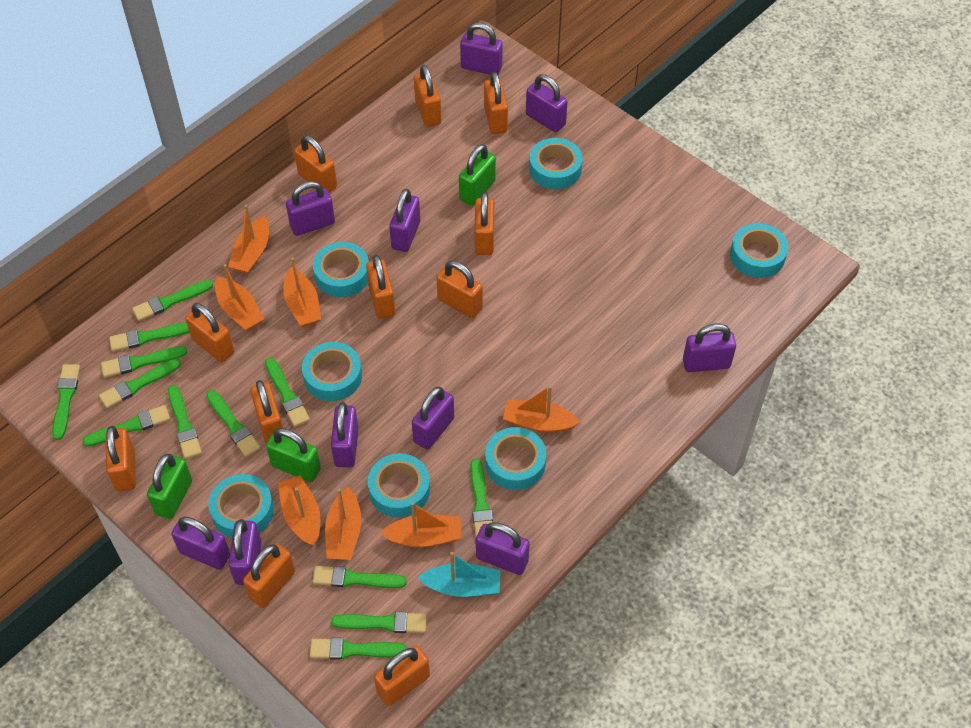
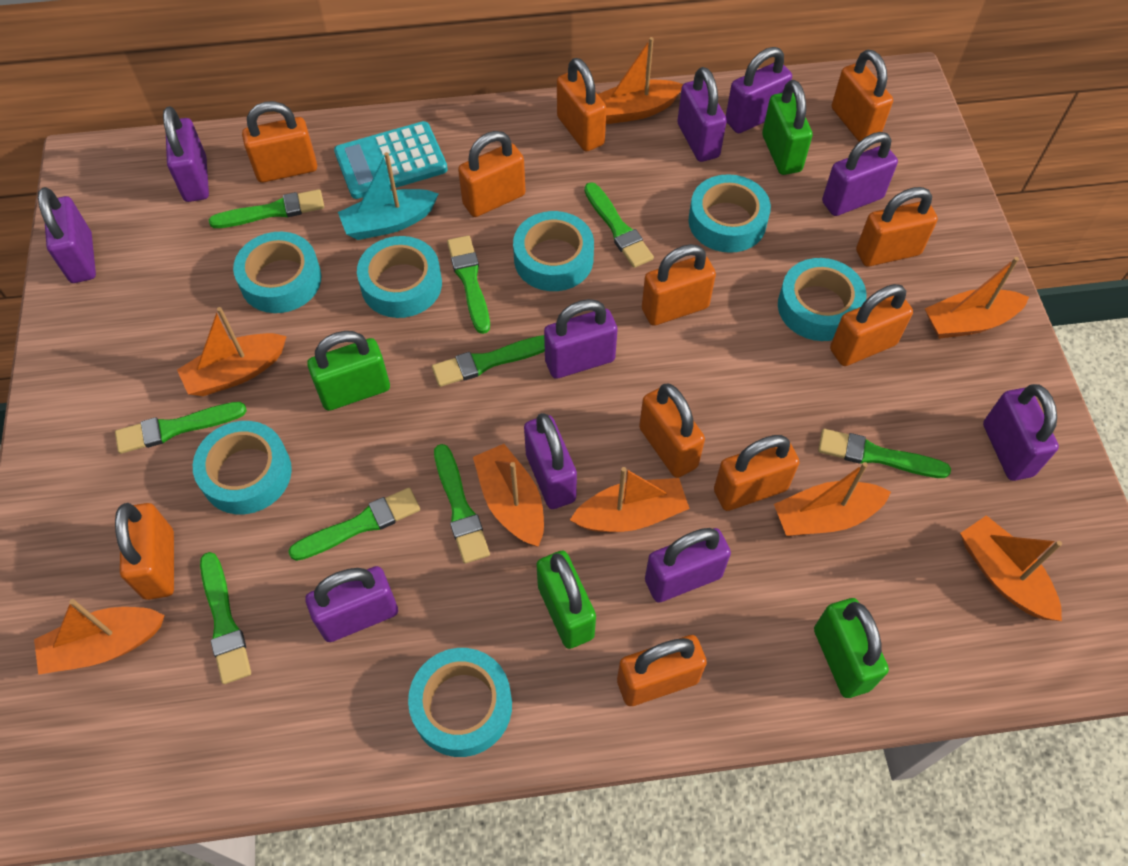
green brush: 13 -> 9
green padlock: 3 -> 4
orange boat: 7 -> 8
turquoise calculator: 0 -> 1

